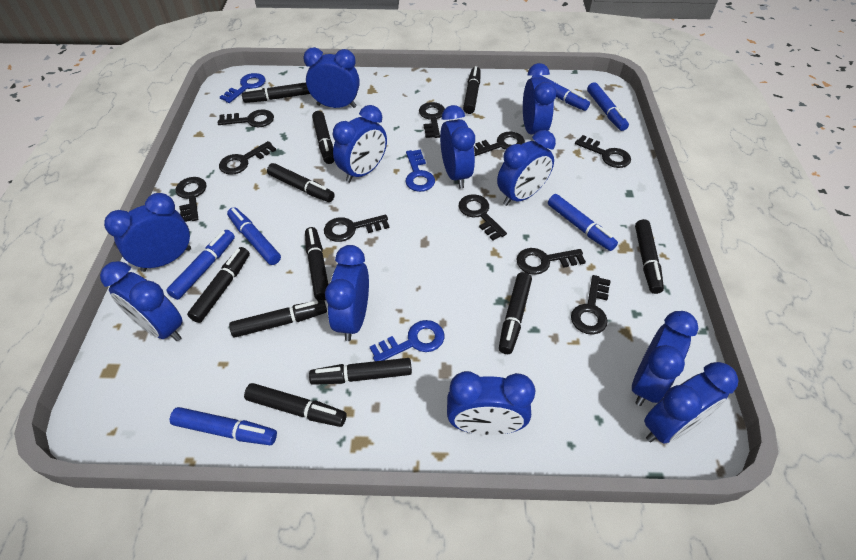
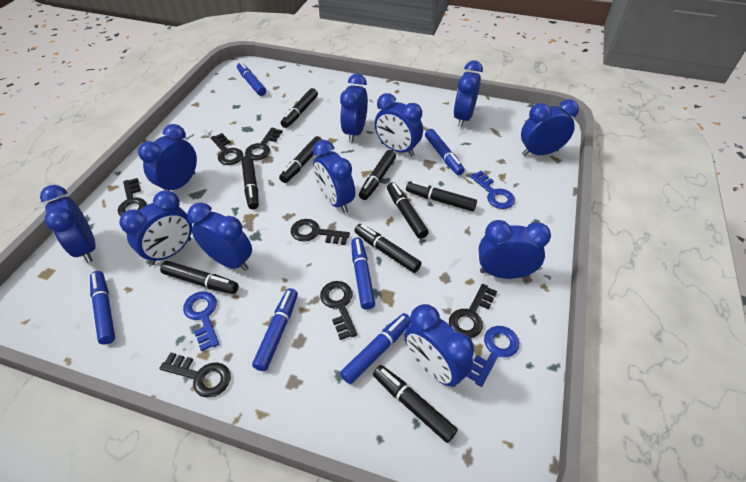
black key: 10 -> 7
black marker: 11 -> 9

